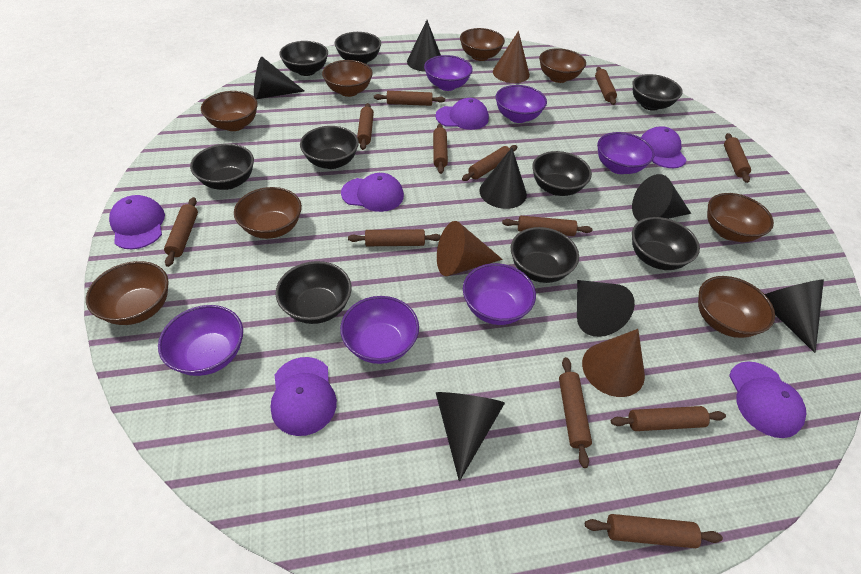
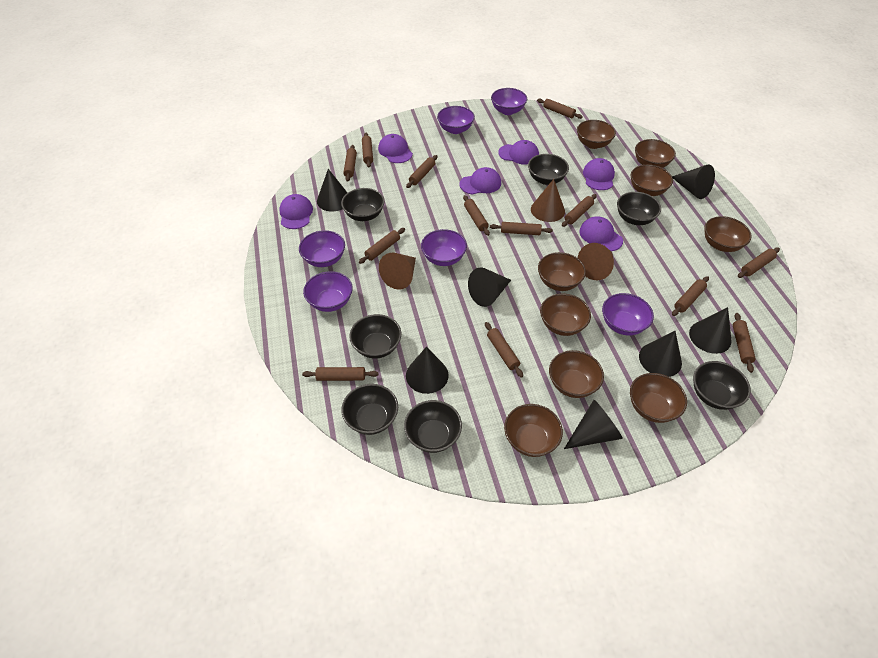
black bowl: 9 -> 7
brown bowl: 8 -> 9
brown rolling pin: 12 -> 13

